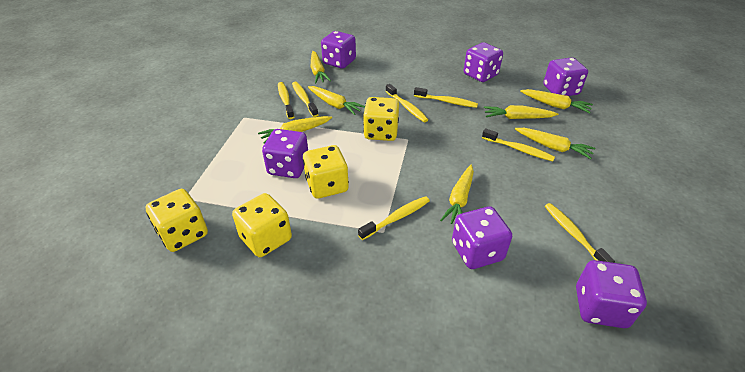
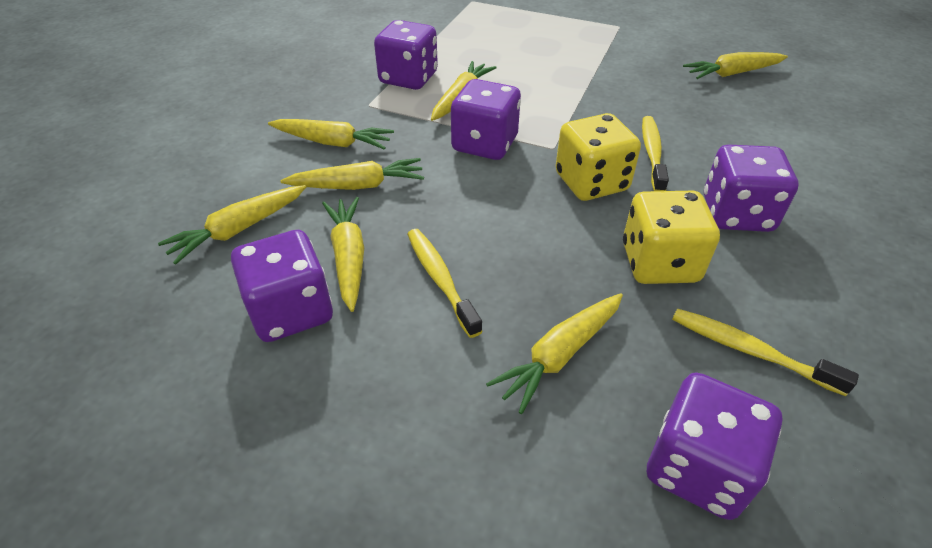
purple dice: 6 -> 5
yellow dice: 4 -> 2
yellow toothbrush: 7 -> 3

